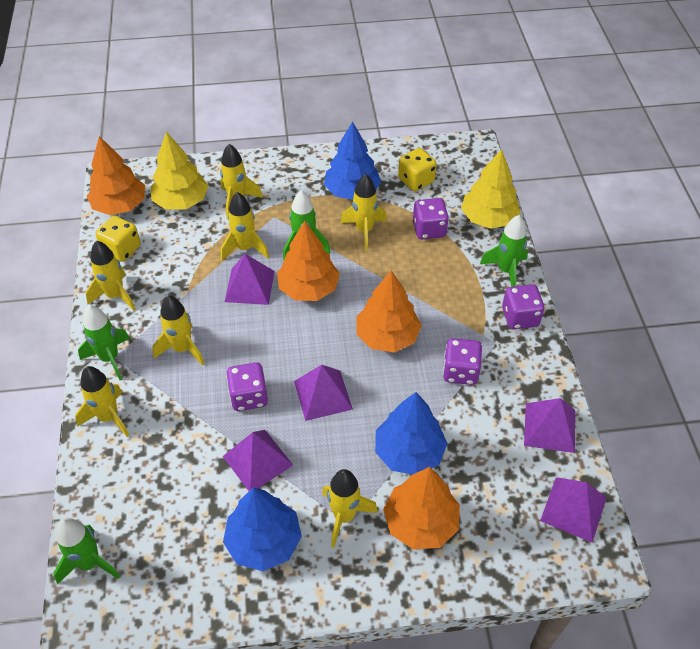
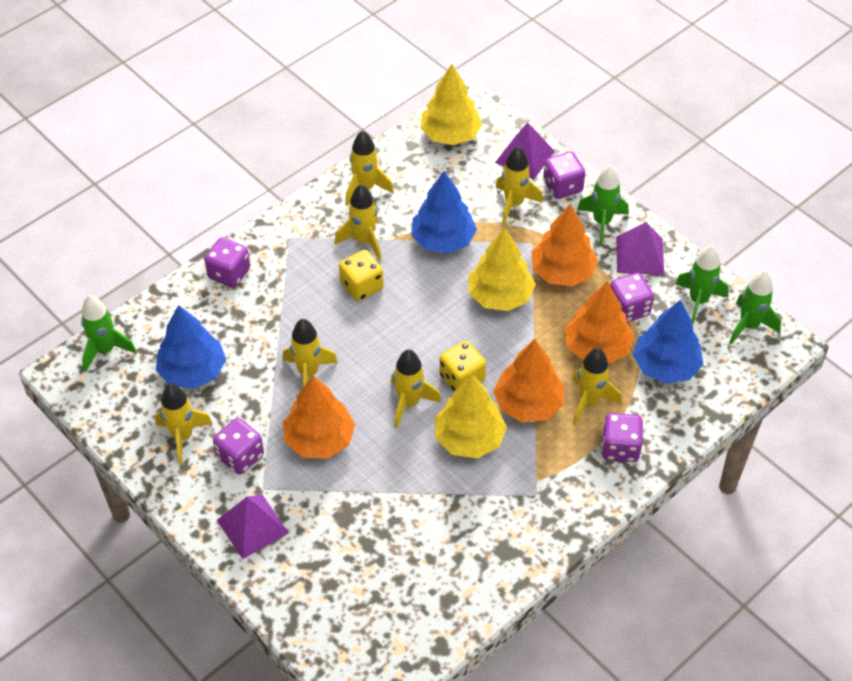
purple dice: 4 -> 5
purple pyramid: 5 -> 3
yellow tree: 2 -> 3

